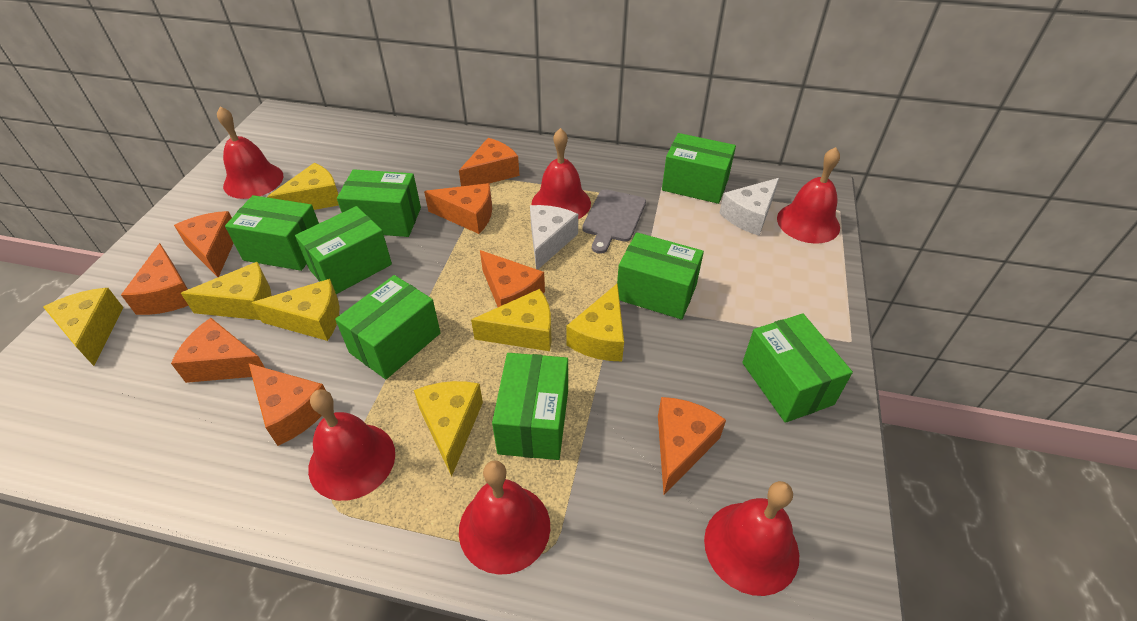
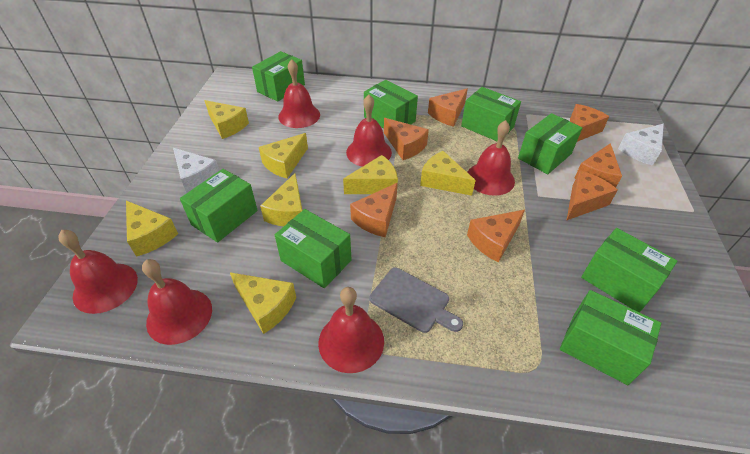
orange cheese: 8 -> 7

